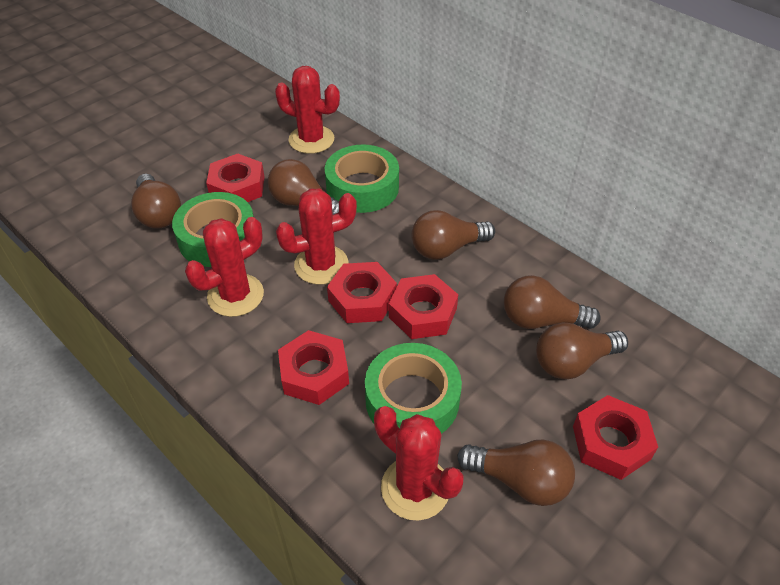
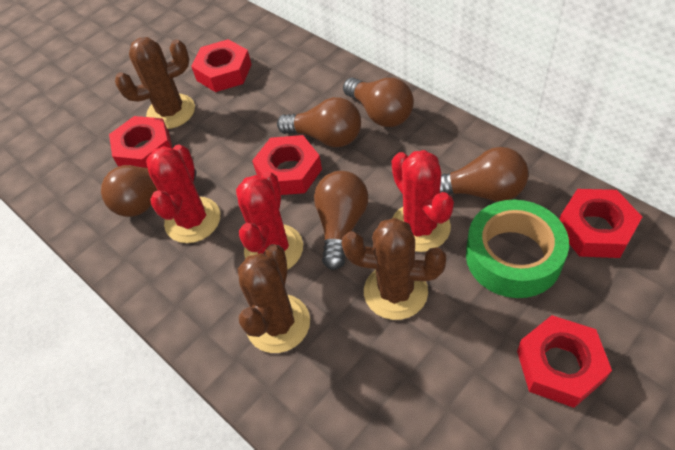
brown cactus: 0 -> 3
brown light bulb: 6 -> 5
green tape: 3 -> 1
red cactus: 4 -> 3

